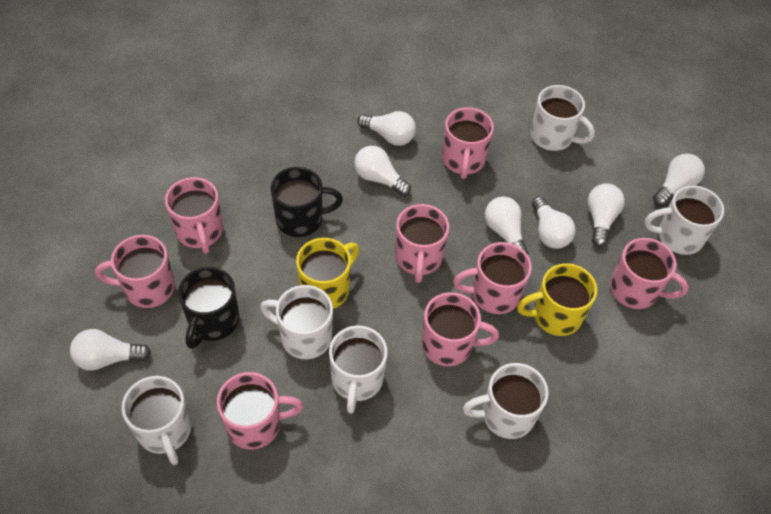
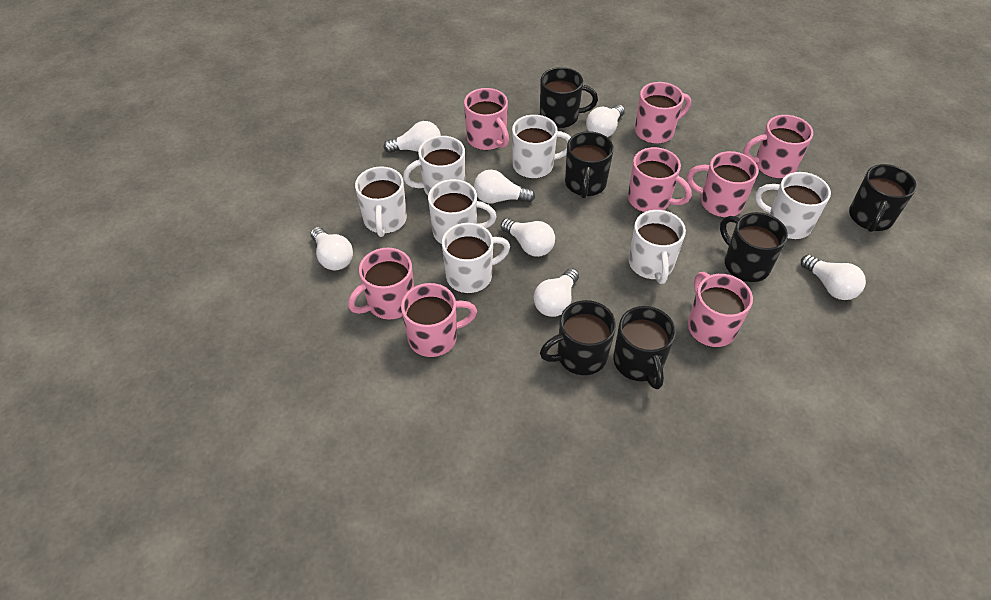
black mug: 2 -> 6
white mug: 6 -> 7
yellow mug: 2 -> 0

